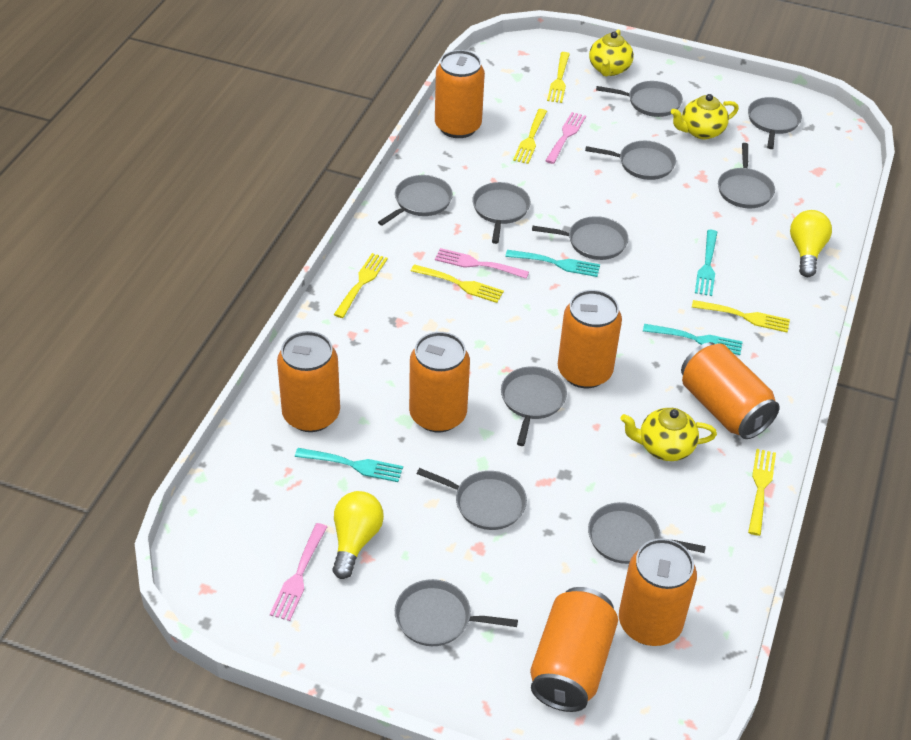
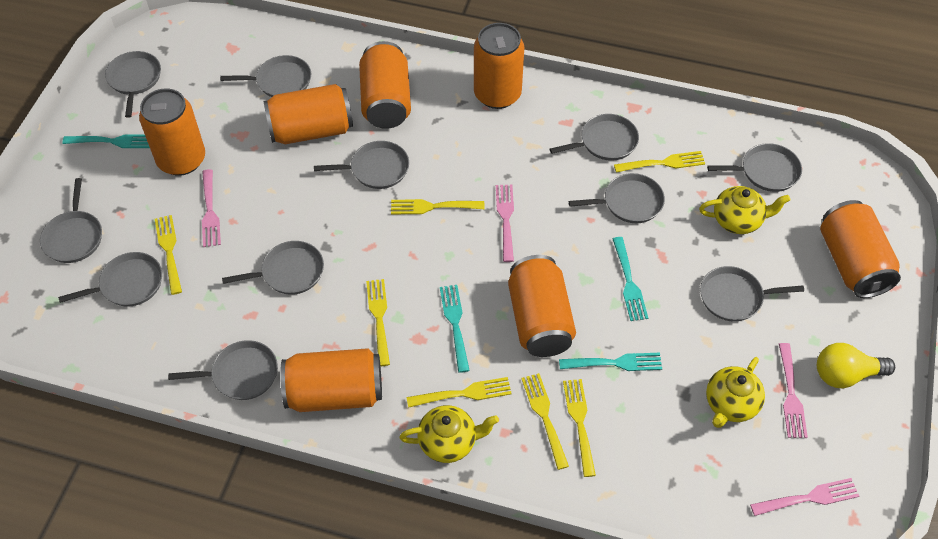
pink fork: 3 -> 4
yellow fork: 6 -> 7
yellow light bulb: 2 -> 1

